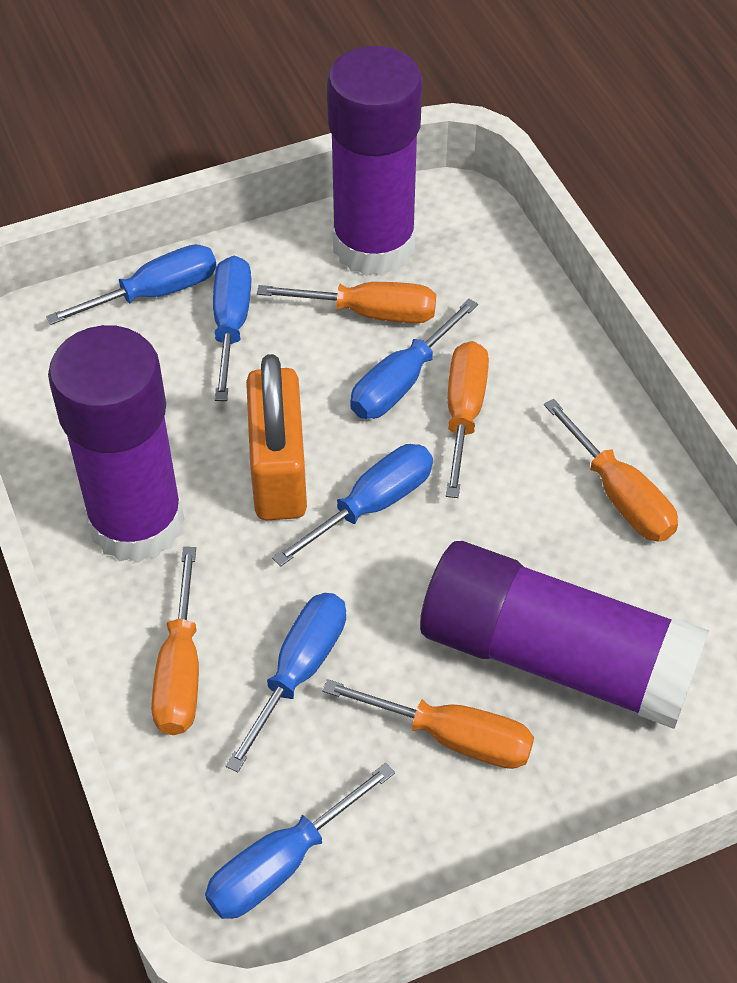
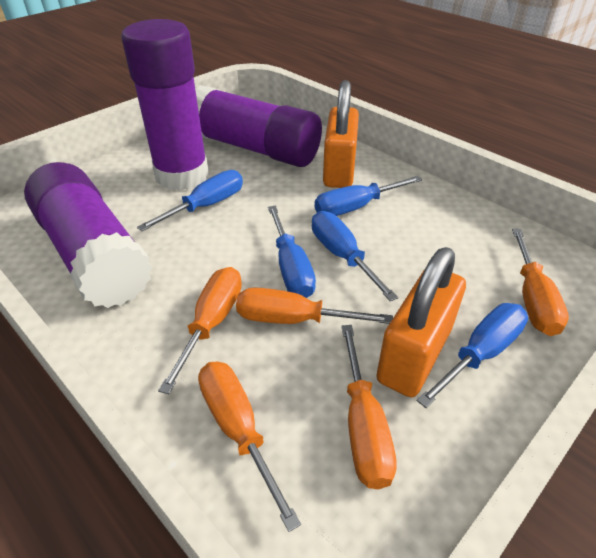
blue screwdriver: 6 -> 5
orange padlock: 1 -> 2

